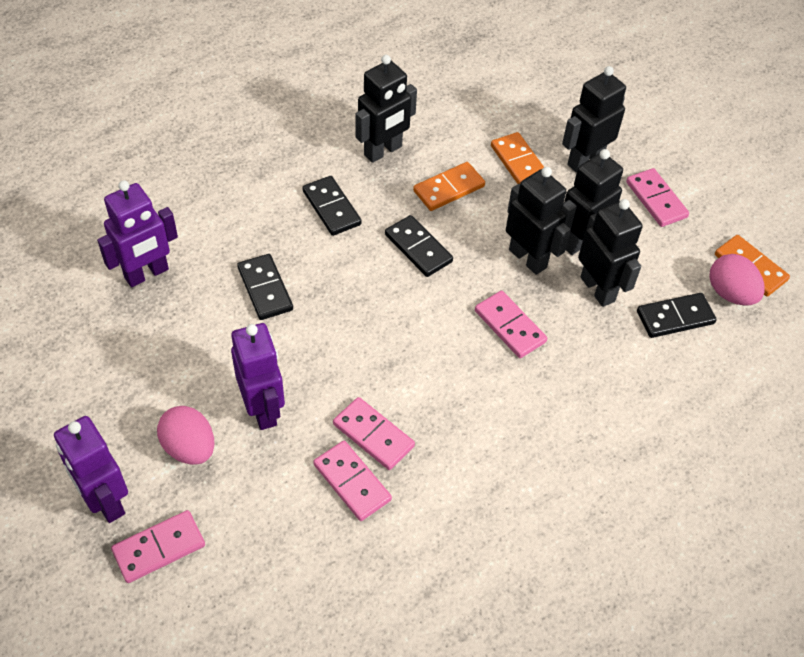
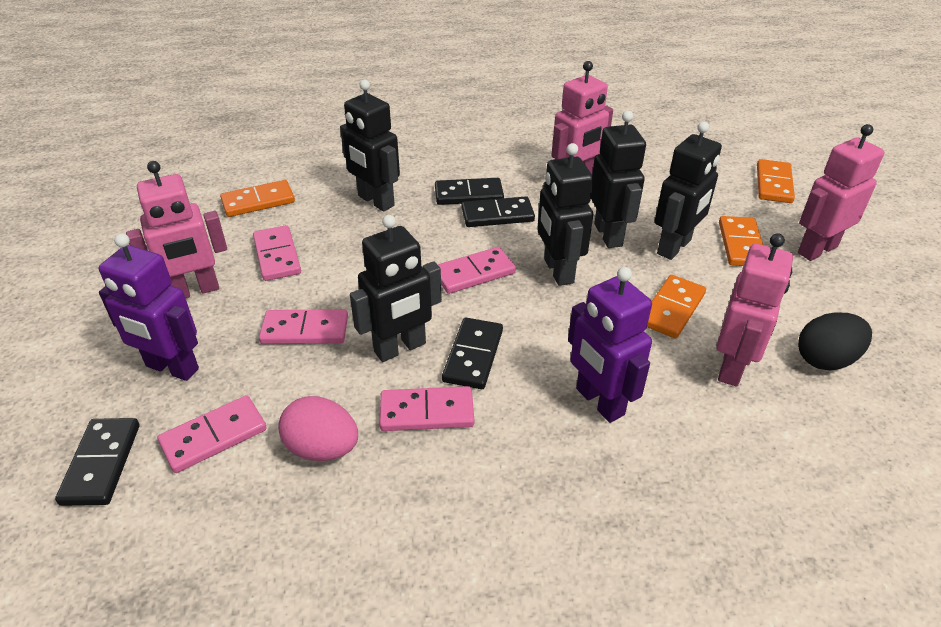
black egg: 0 -> 1
orange domino: 3 -> 4
pink egg: 2 -> 1
pink robot: 0 -> 4
purple robot: 3 -> 2

